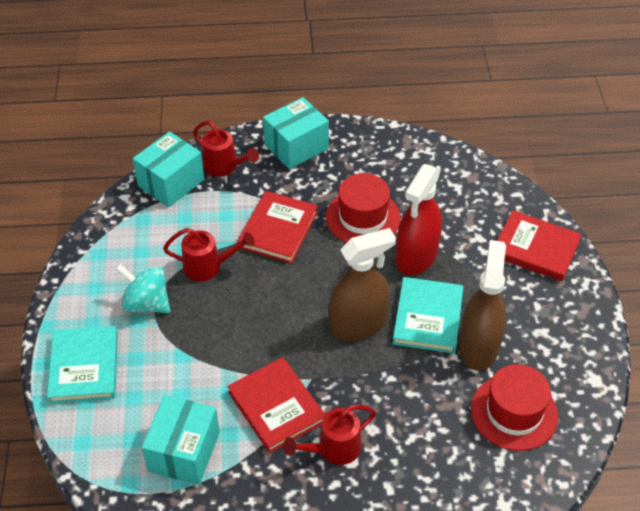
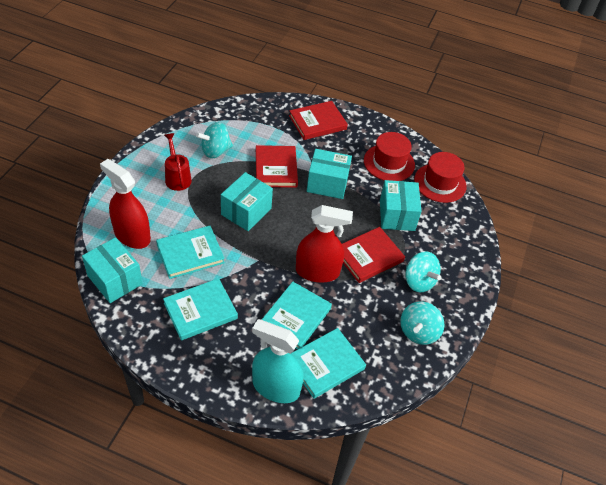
brown spray bottle: 2 -> 0
red spray bottle: 1 -> 2
red watering can: 3 -> 1
turquoise book: 2 -> 4
turquoise box: 3 -> 4
turquoise spinning top: 1 -> 3
turquoise spray bottle: 0 -> 1

